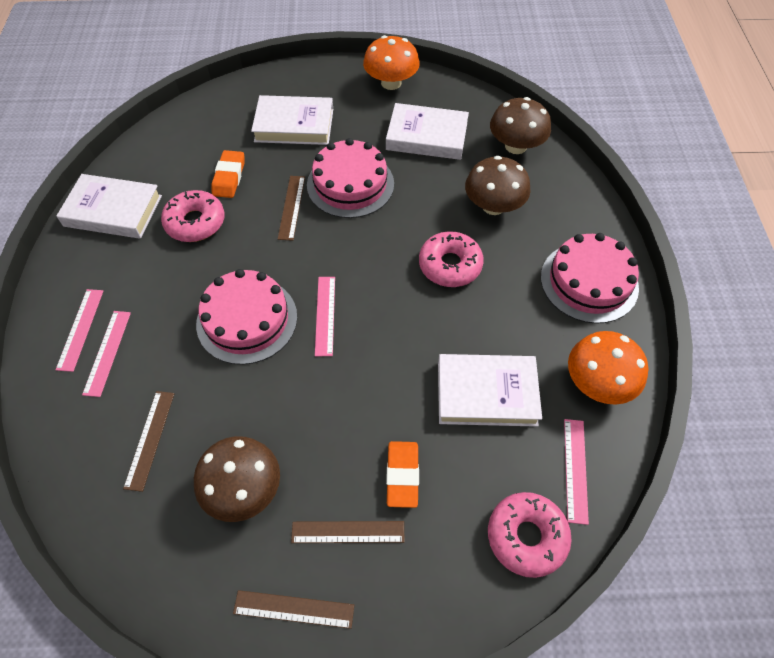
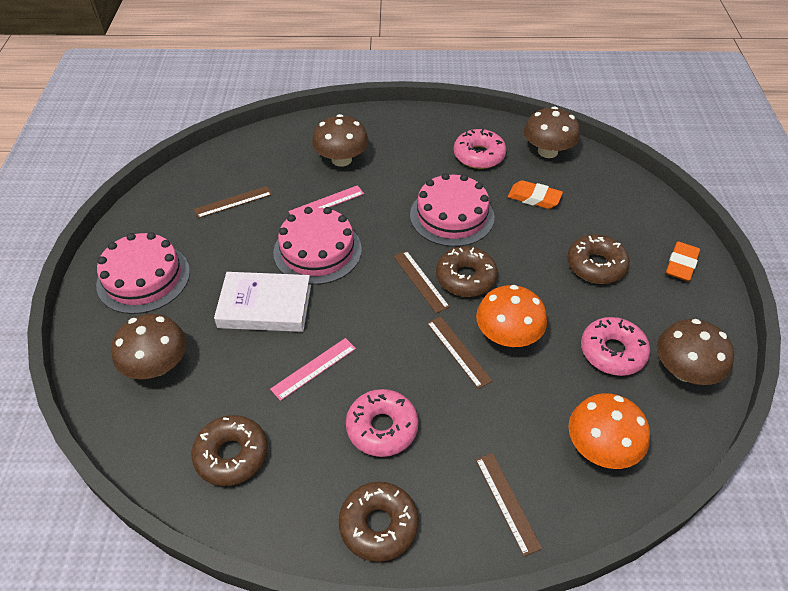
brown donut: 0 -> 4
brown mushroom: 3 -> 4
pink ruler: 4 -> 2
white book: 4 -> 1

